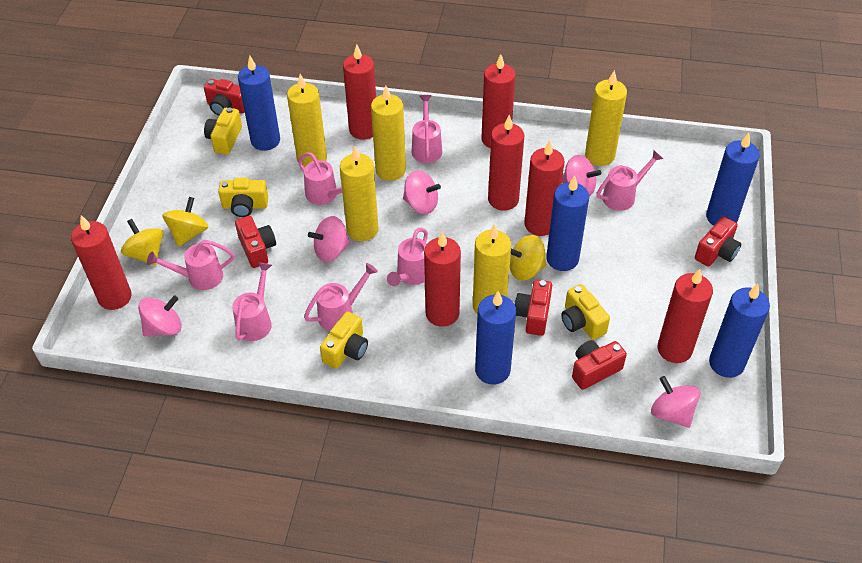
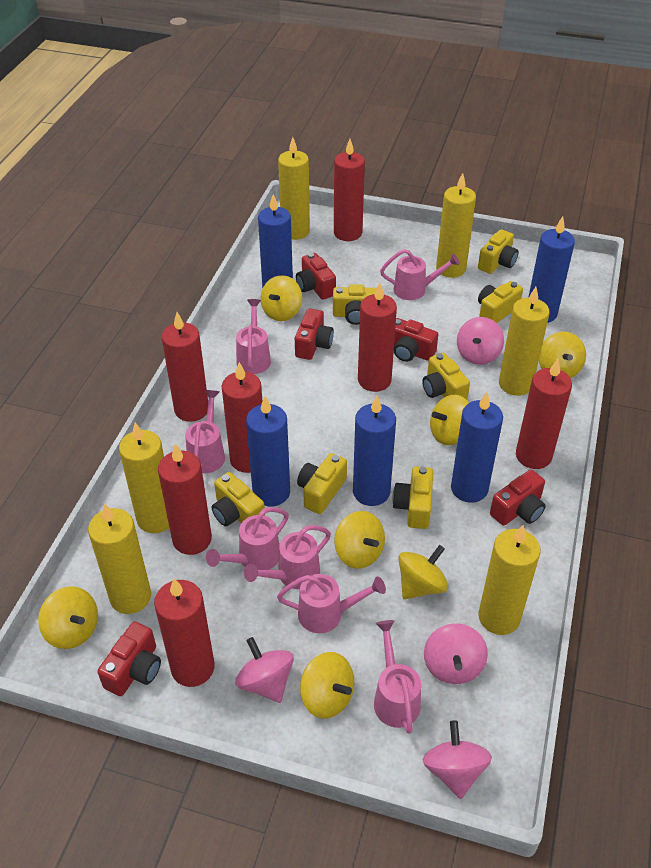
pink spinning top: 5 -> 4
yellow camera: 4 -> 7
yellow candle: 5 -> 6
yellow spinning top: 3 -> 7

